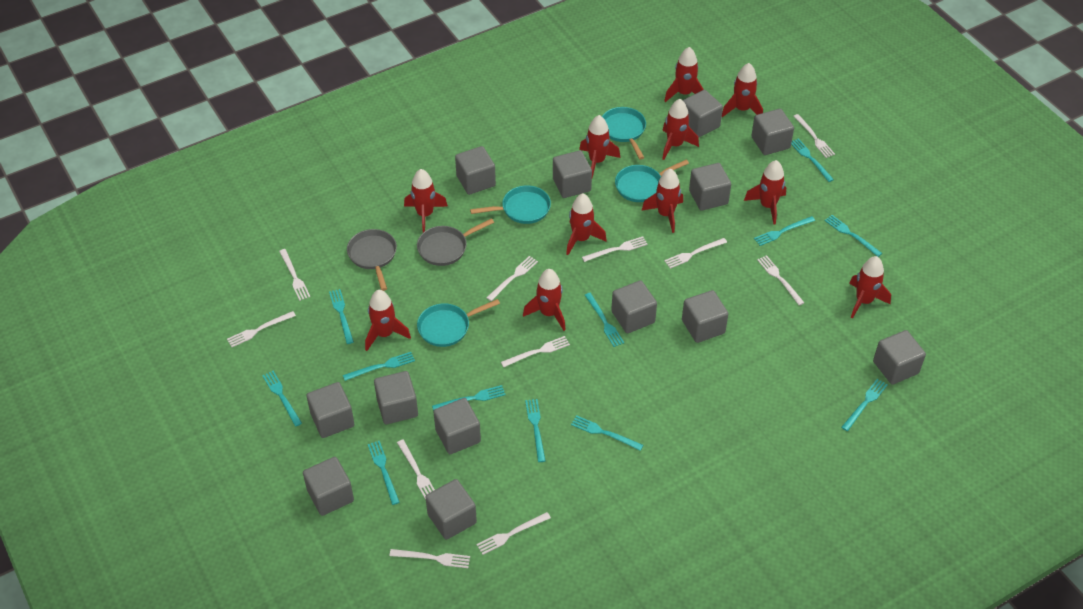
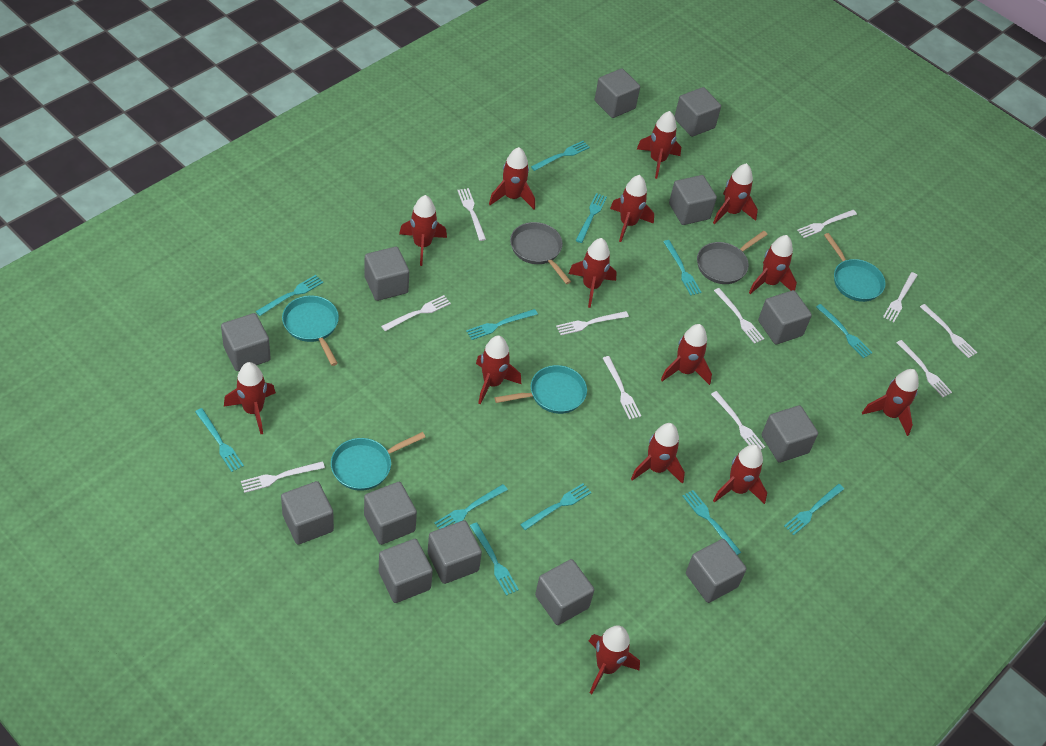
red rocket: 11 -> 14

